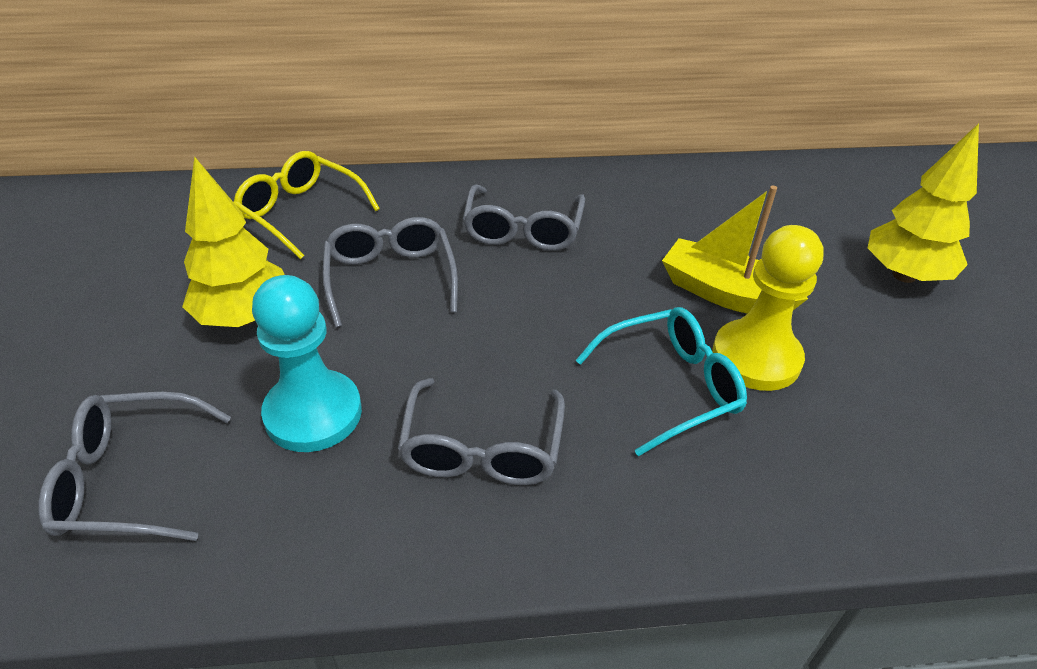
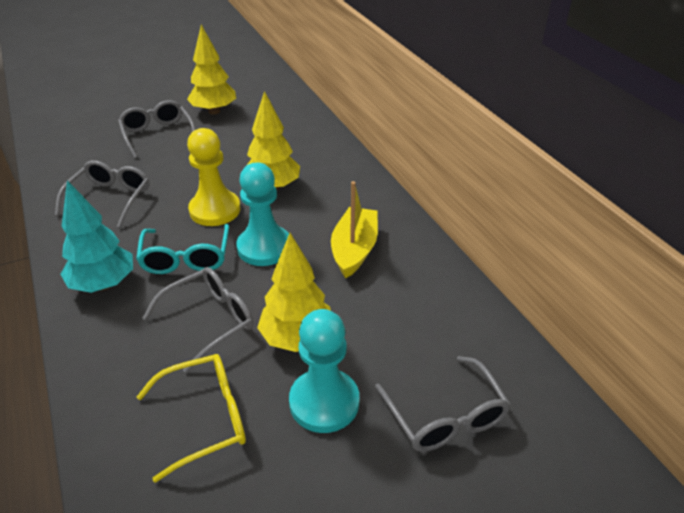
turquoise pawn: 1 -> 2
turquoise tree: 0 -> 1
yellow tree: 2 -> 3

